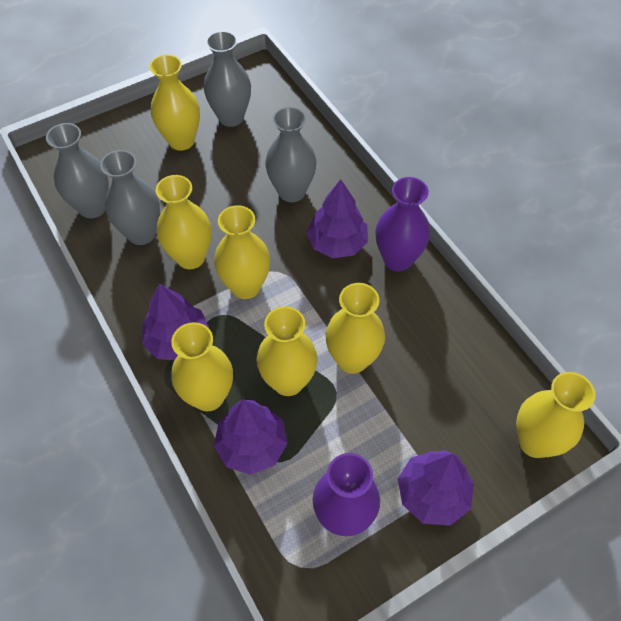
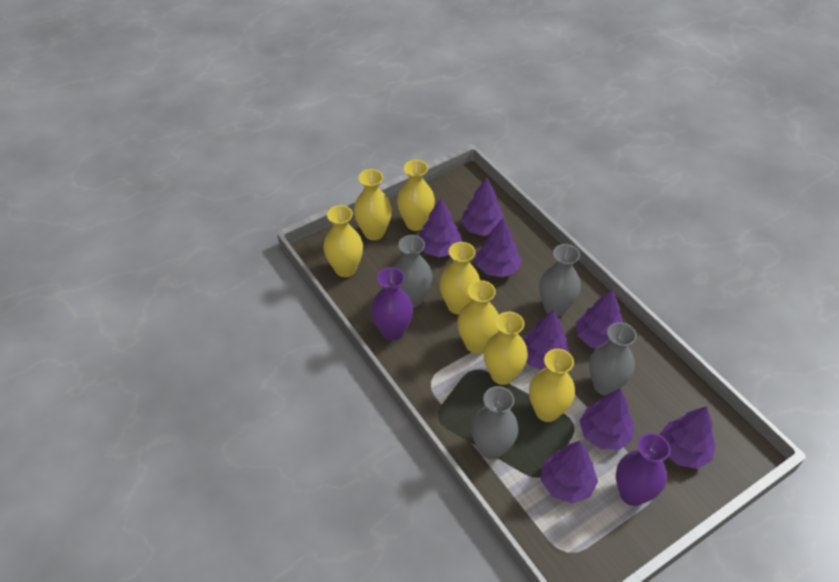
purple tree: 4 -> 8

